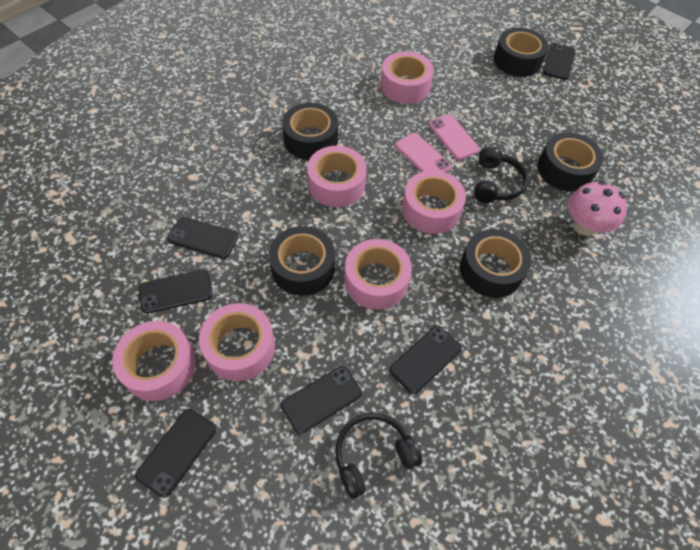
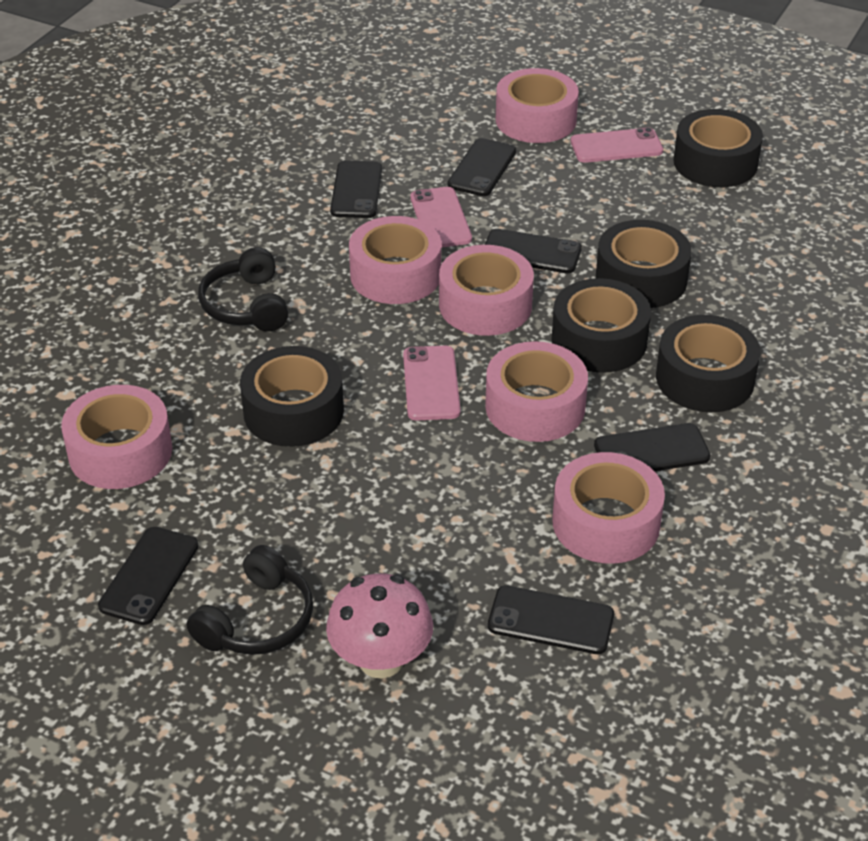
pink phone: 2 -> 3

